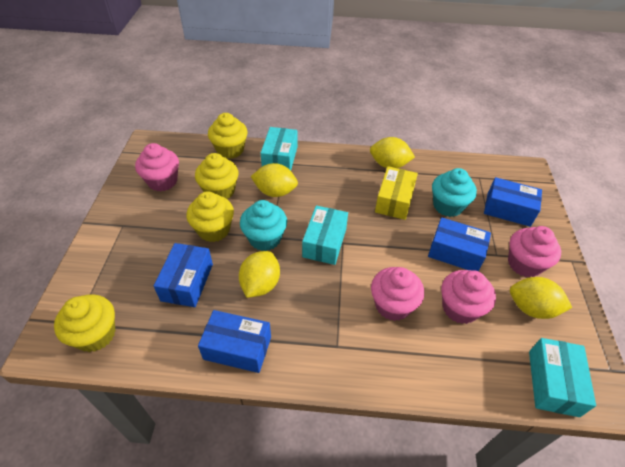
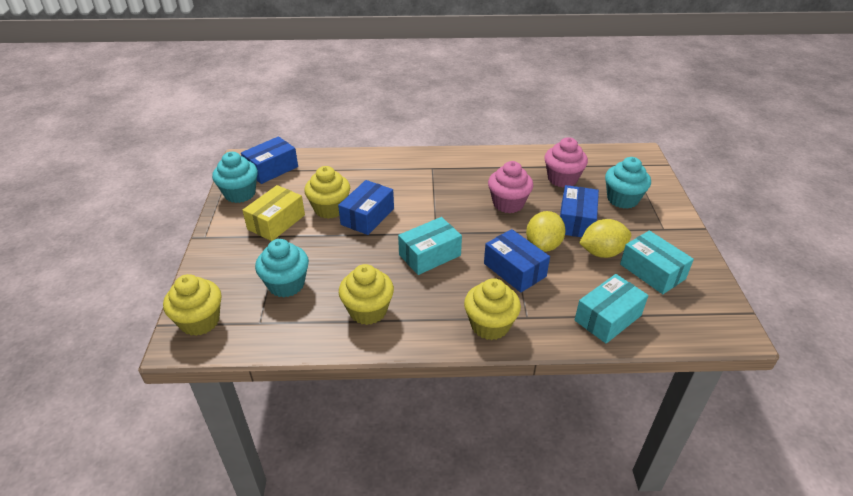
pink cupcake: 4 -> 2
turquoise cupcake: 2 -> 3
yellow lemon: 4 -> 2

